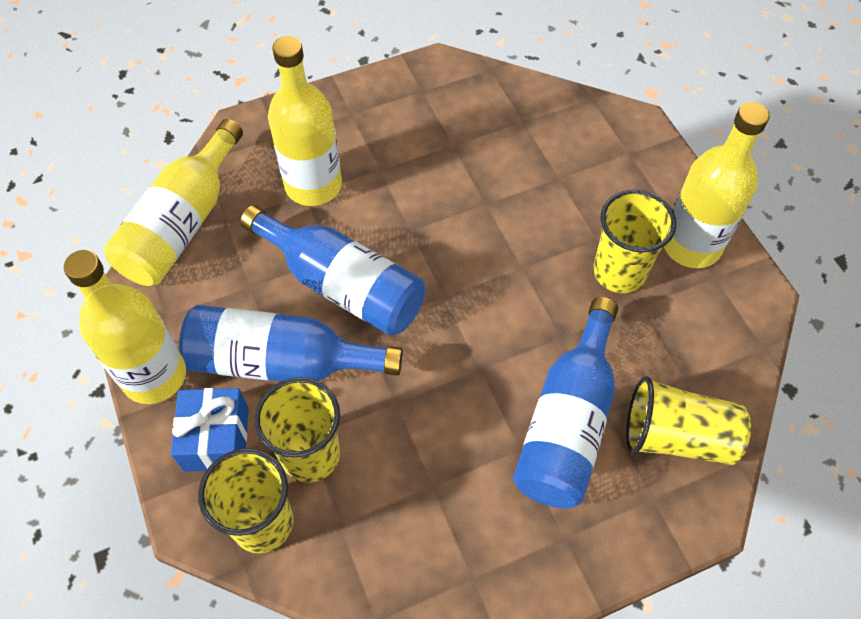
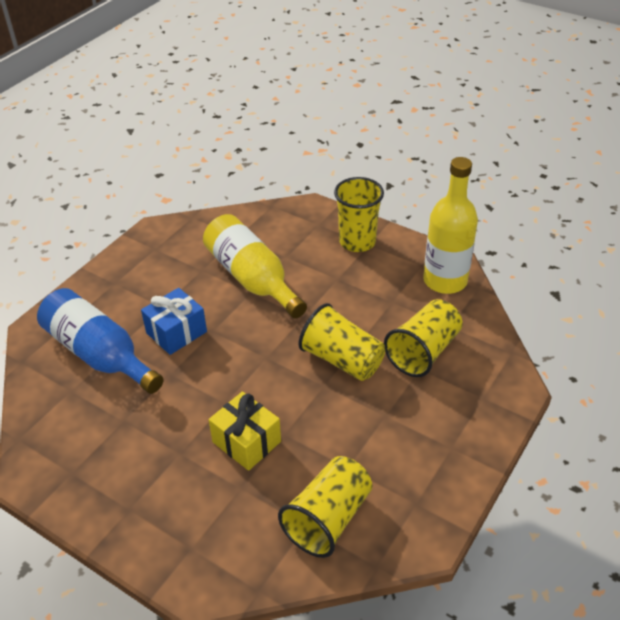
blue bottle: 3 -> 1
yellow bottle: 4 -> 2
yellow gift: 0 -> 1

